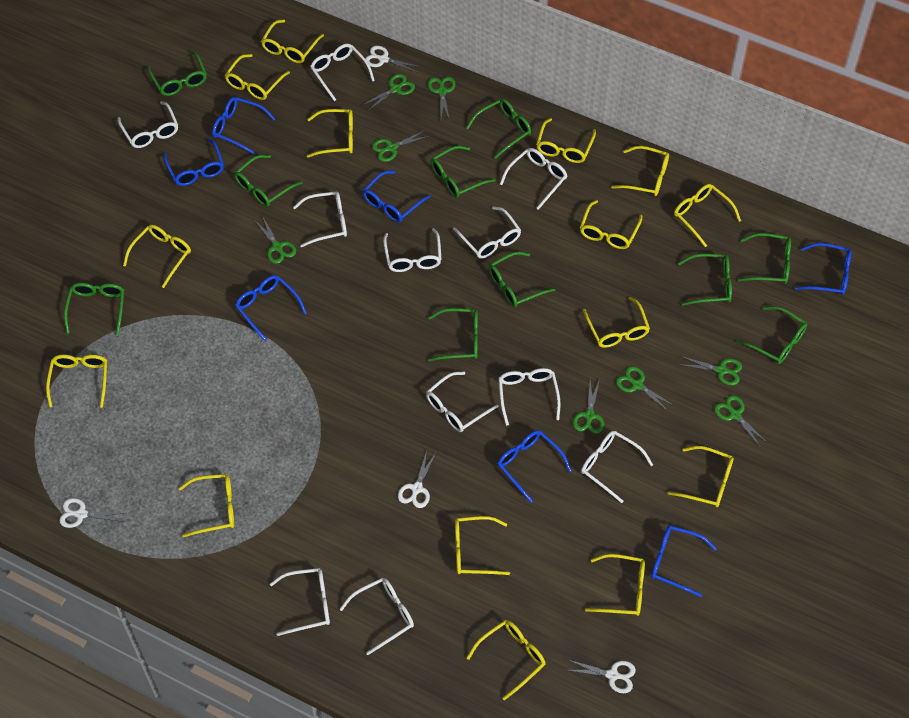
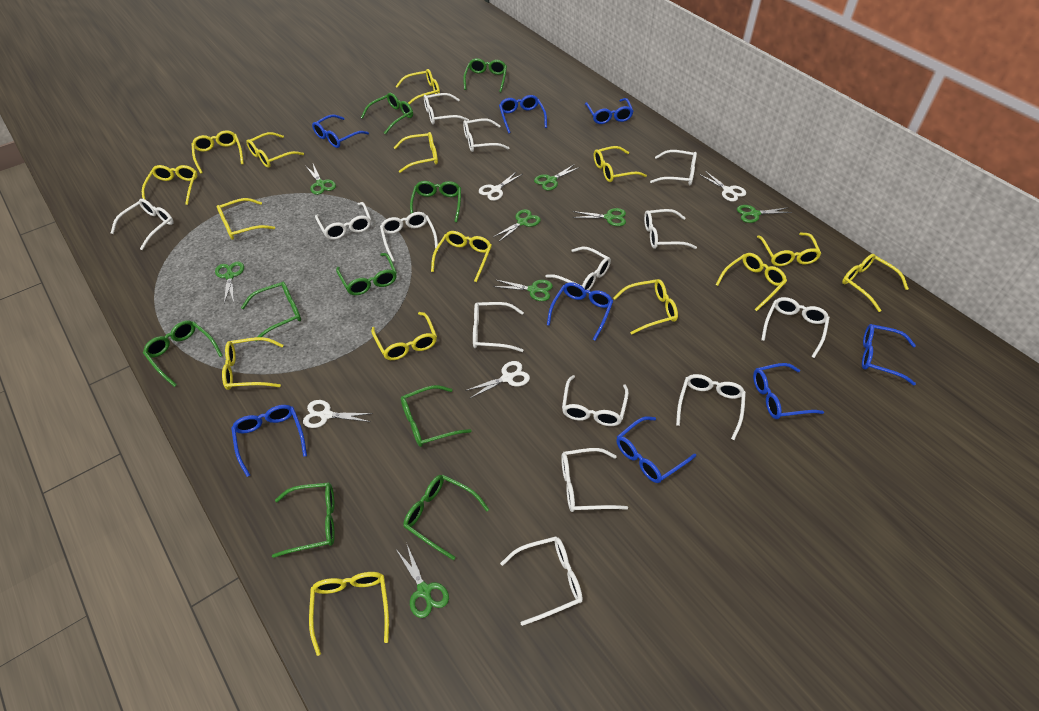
blue glasses: 7 -> 8
green glasses: 10 -> 9
white glasses: 11 -> 14

